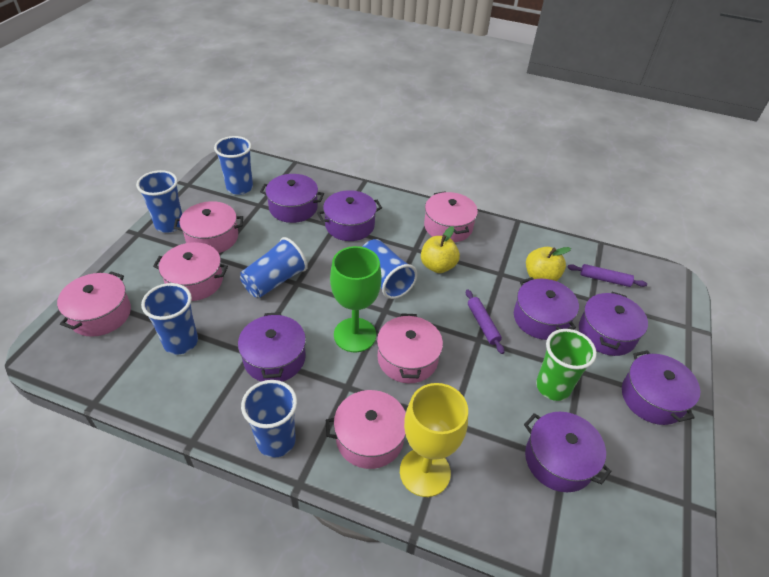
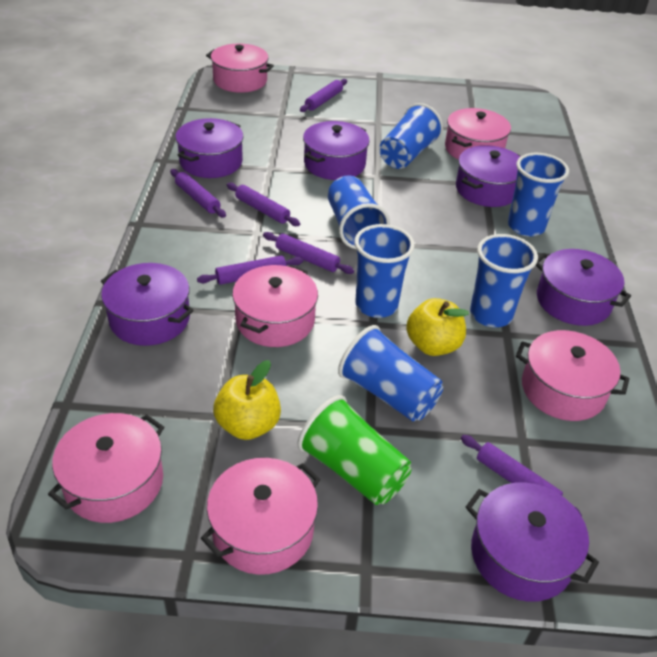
green goblet: 1 -> 0
purple pot: 7 -> 6
purple rolling pin: 2 -> 6
yellow goblet: 1 -> 0

